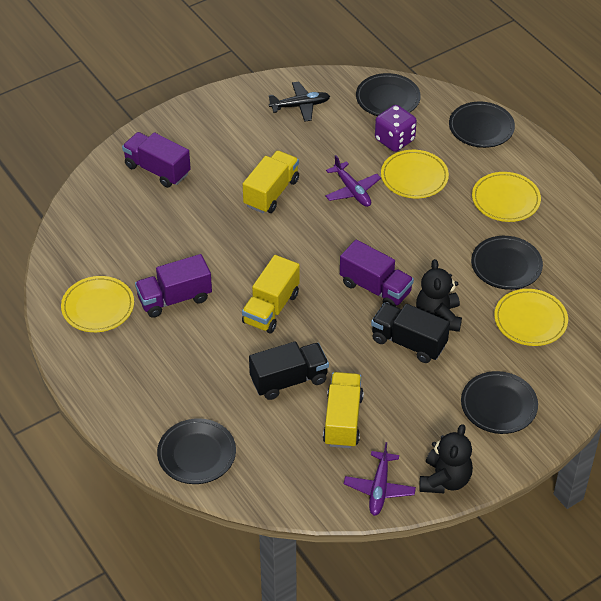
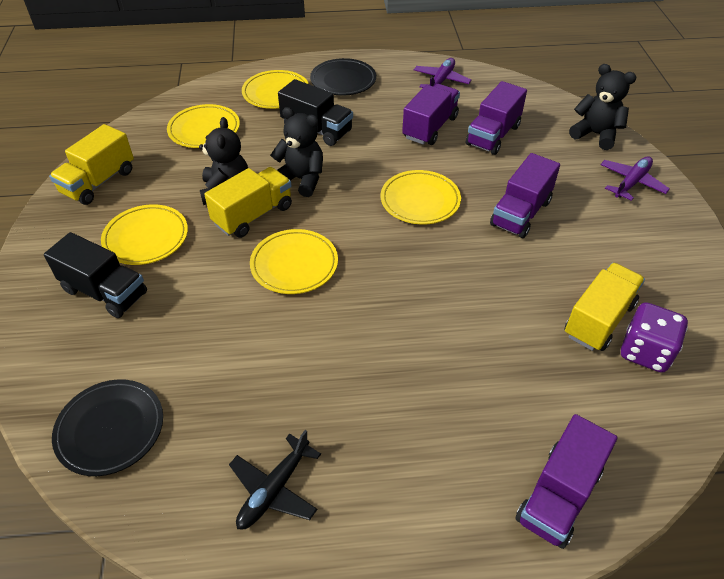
black plate: 5 -> 2
black teddy bear: 2 -> 3
purple truck: 3 -> 4
yellow plate: 4 -> 5

